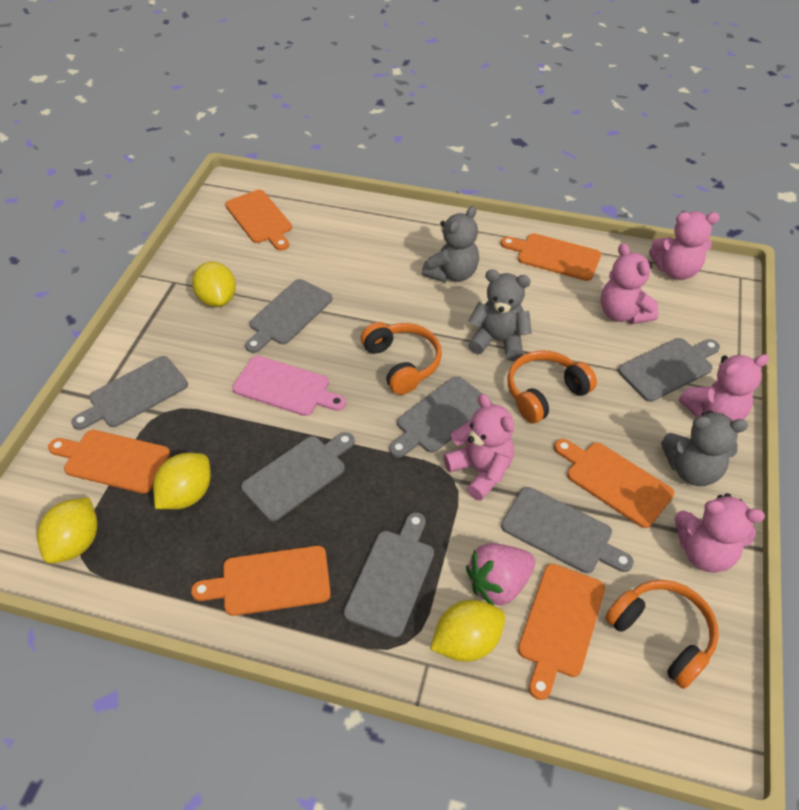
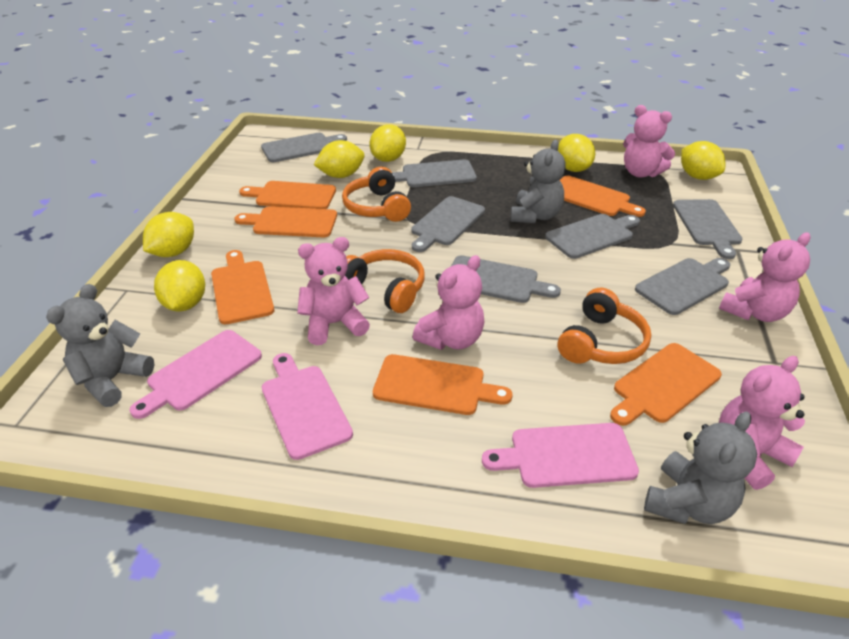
pink cutting board: 1 -> 3
pink strawberry: 1 -> 0
yellow lemon: 4 -> 6

